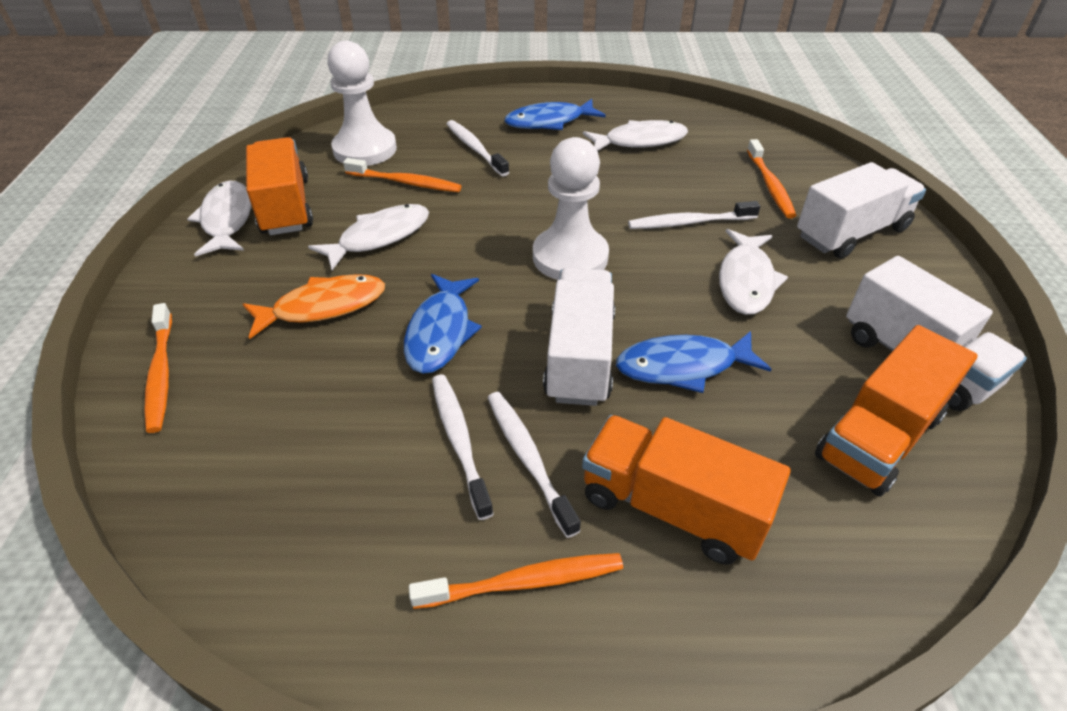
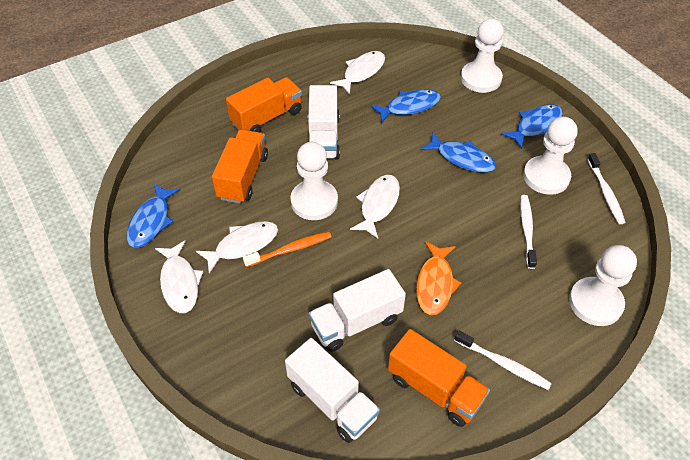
blue fish: 3 -> 4
orange toothbrush: 4 -> 1
white pawn: 2 -> 4
white toothbrush: 4 -> 3

